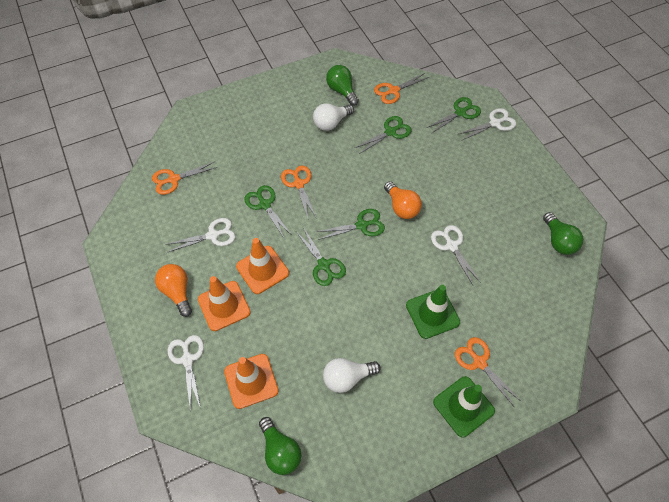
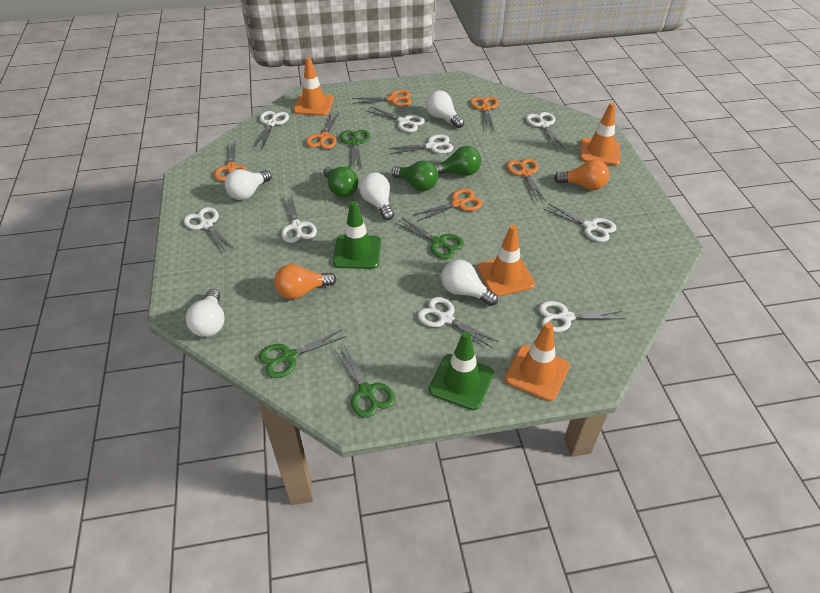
green scissors: 5 -> 4
orange scissors: 4 -> 6
orange traffic cone: 3 -> 4
white light bulb: 2 -> 5
white scissors: 4 -> 9

